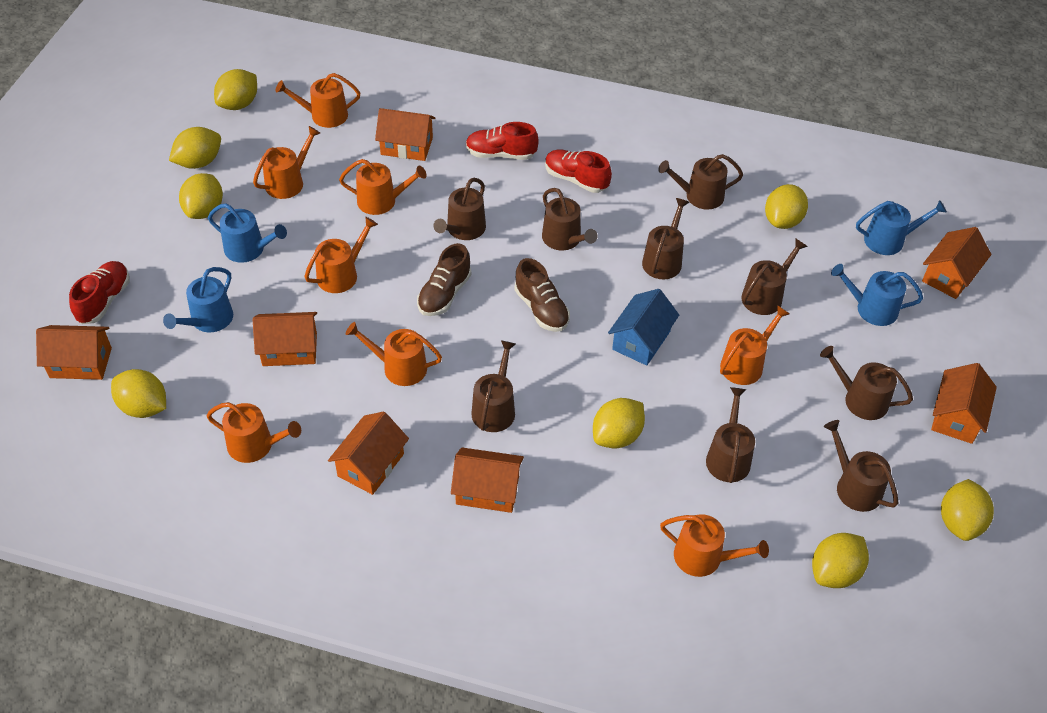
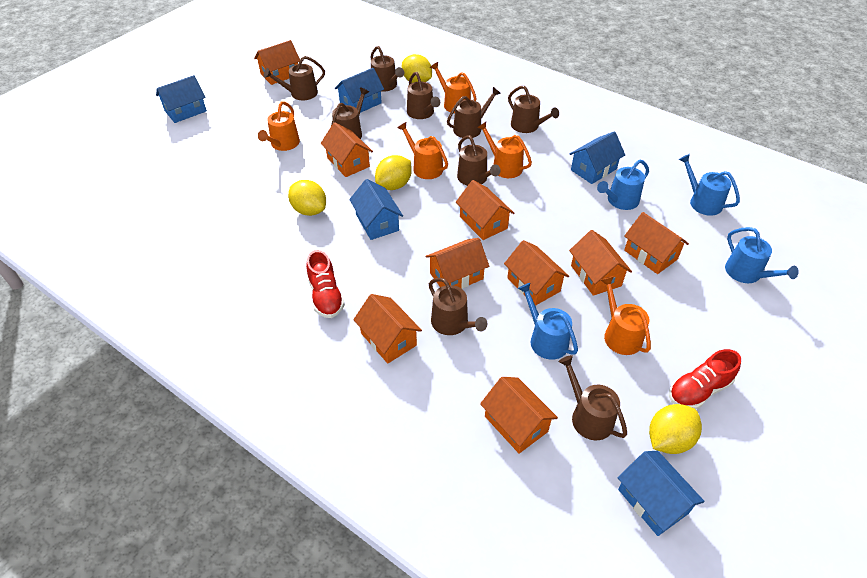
blue house: 1 -> 5
brown shoe: 2 -> 0
orange house: 7 -> 9
orange watering can: 8 -> 5
red shoe: 3 -> 2
yellow lemon: 8 -> 4

